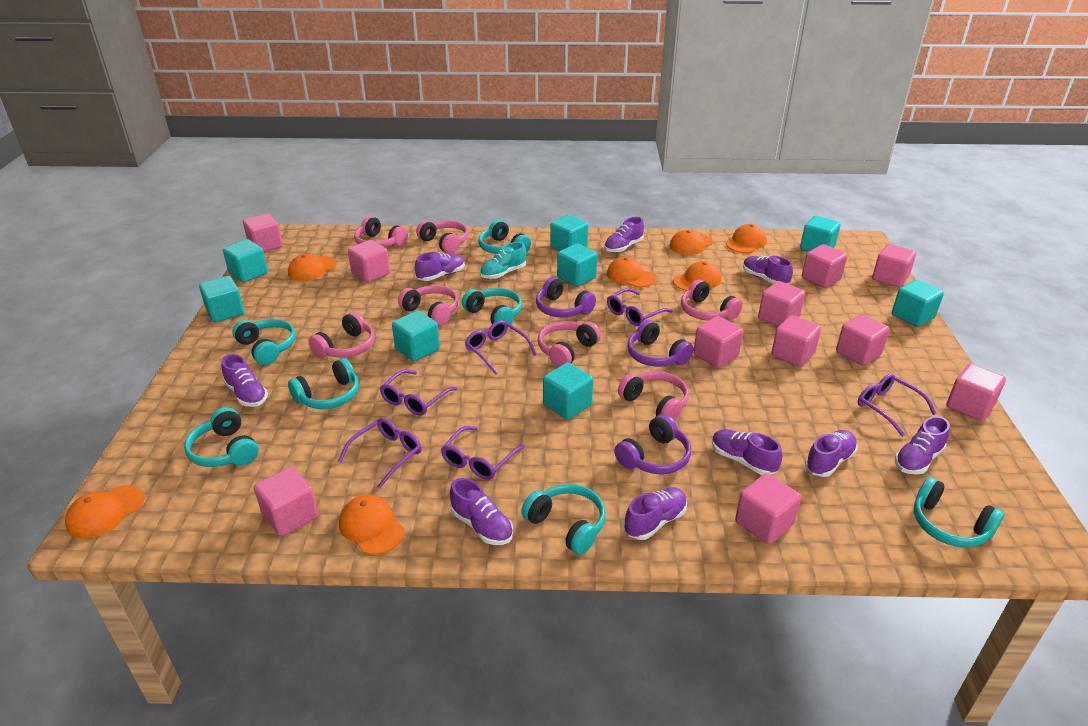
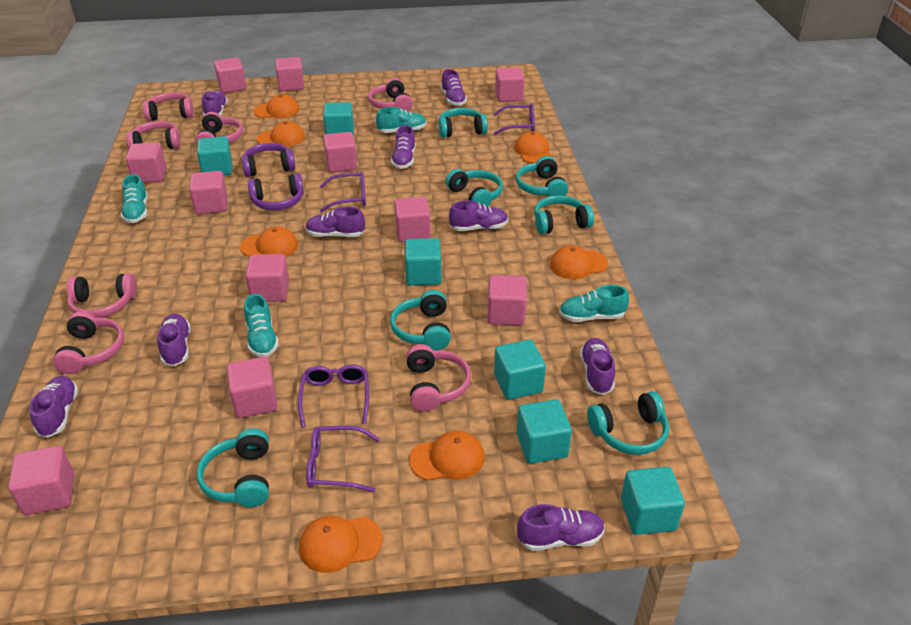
purple glasses: 6 -> 4
purple headphones: 3 -> 2
turquoise cube: 8 -> 6
turquoise shoe: 1 -> 4

